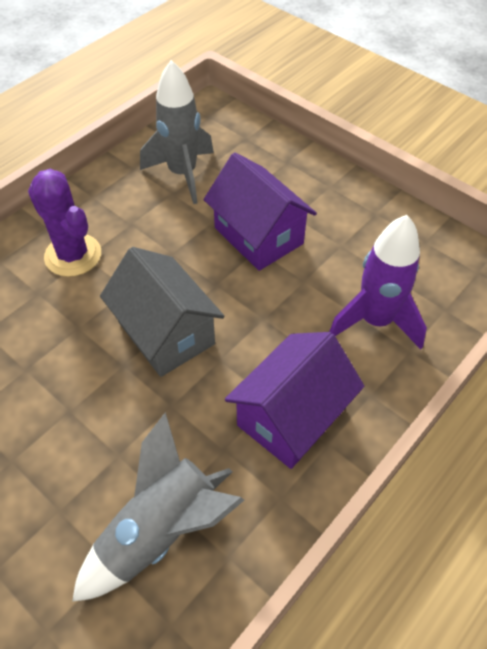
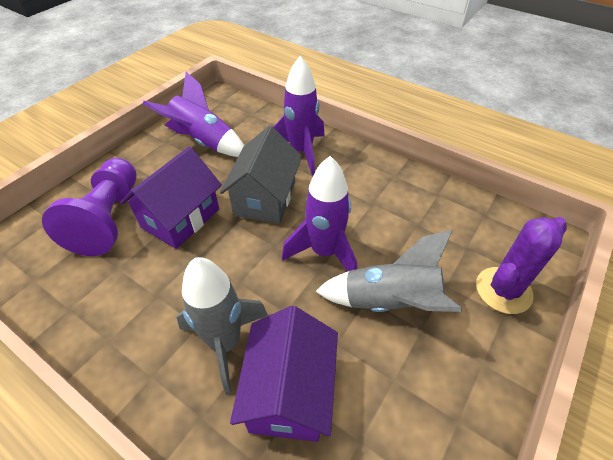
purple pawn: 0 -> 1
purple rocket: 1 -> 3

